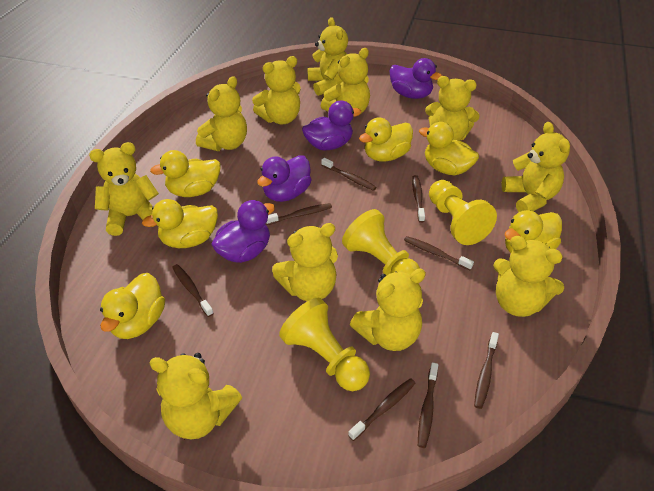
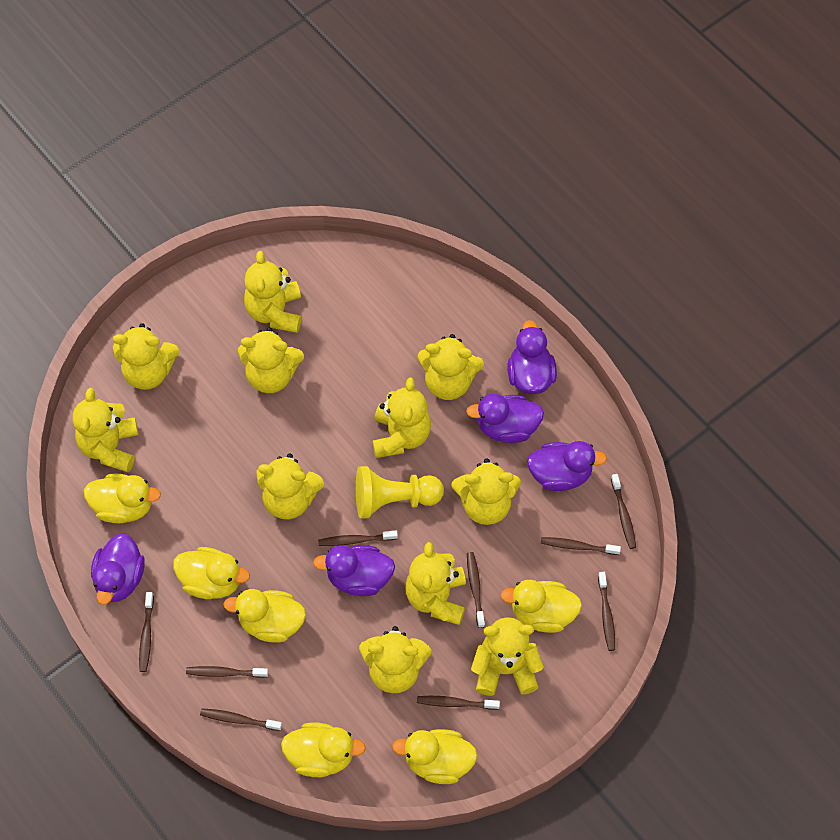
brown toothbrush: 8 -> 9
purple duck: 4 -> 5
yellow pawn: 3 -> 1

